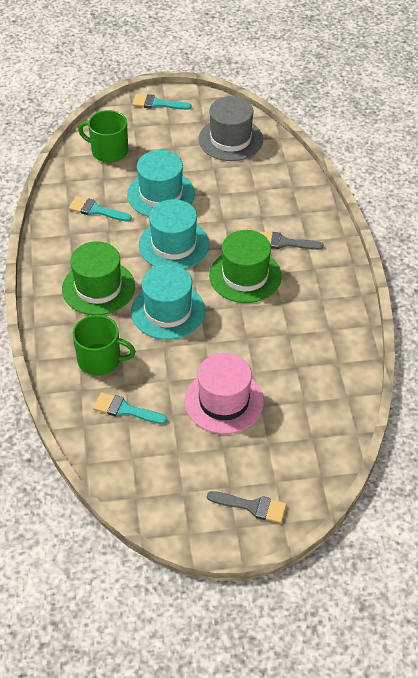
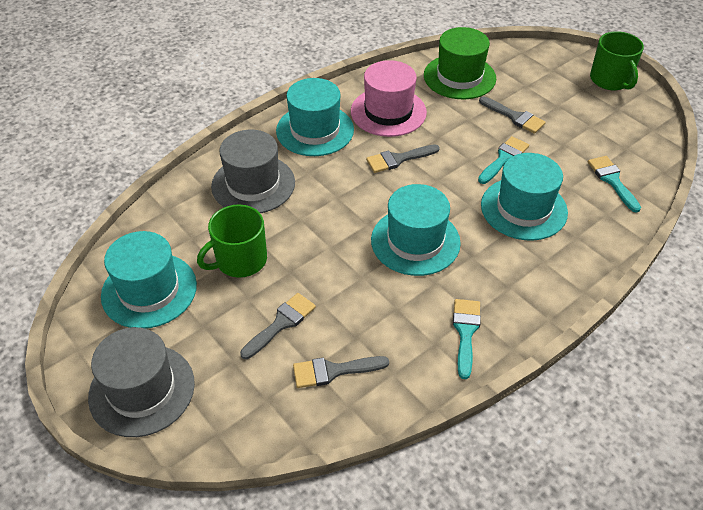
green hat: 2 -> 1
grey brush: 2 -> 4
grey hat: 1 -> 2
turquoise hat: 3 -> 4

